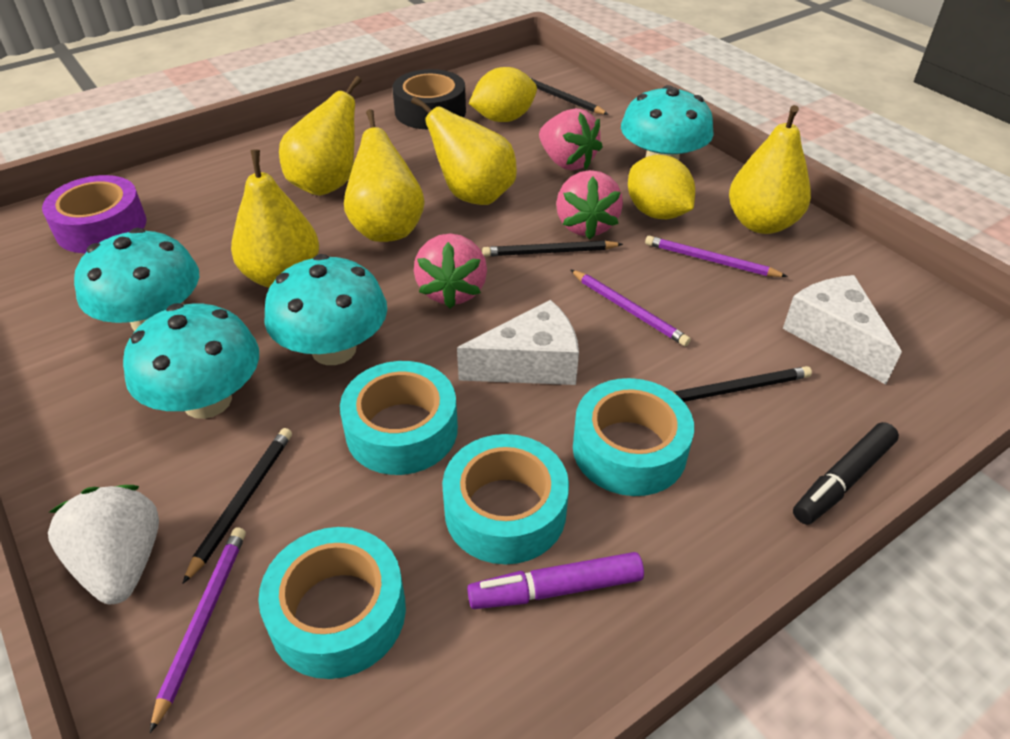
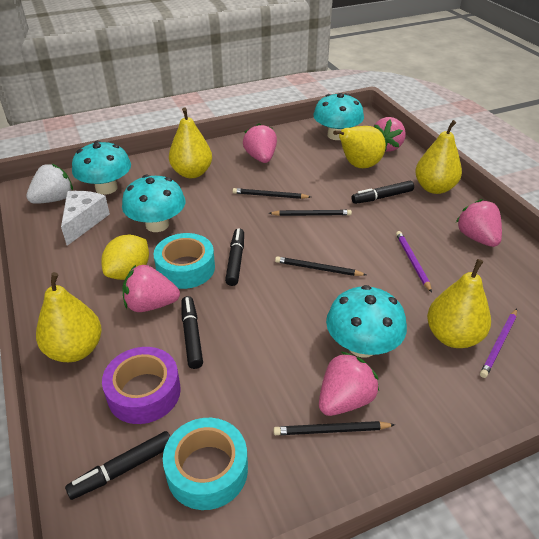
black marker: 1 -> 4
black tape: 1 -> 0
pink strawberry: 3 -> 5
purple marker: 1 -> 0
purple pencil: 3 -> 2
turquoise tape: 4 -> 2
white cheese: 2 -> 1
yellow lemon: 2 -> 1

